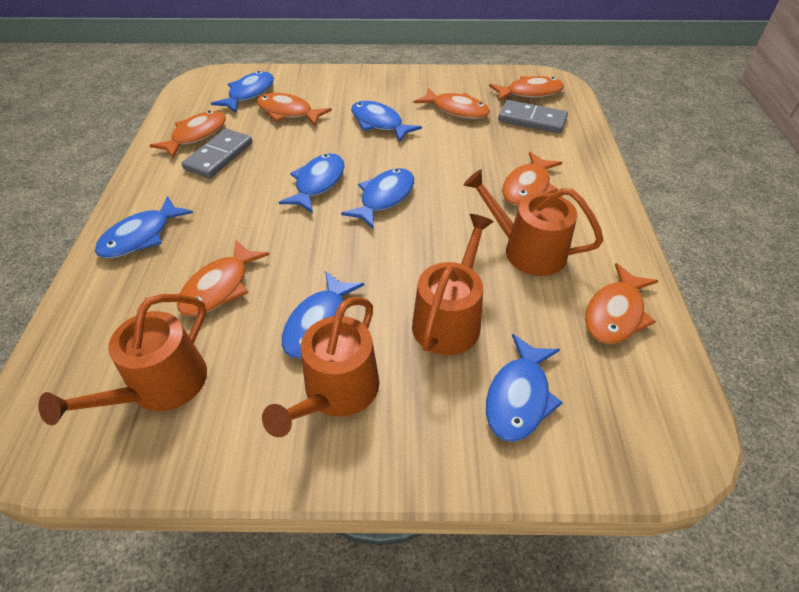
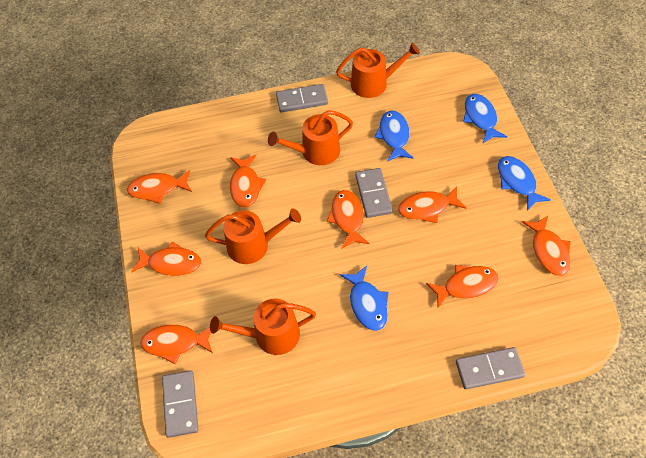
blue fish: 7 -> 4
grey domino: 2 -> 4
orange fish: 7 -> 8

